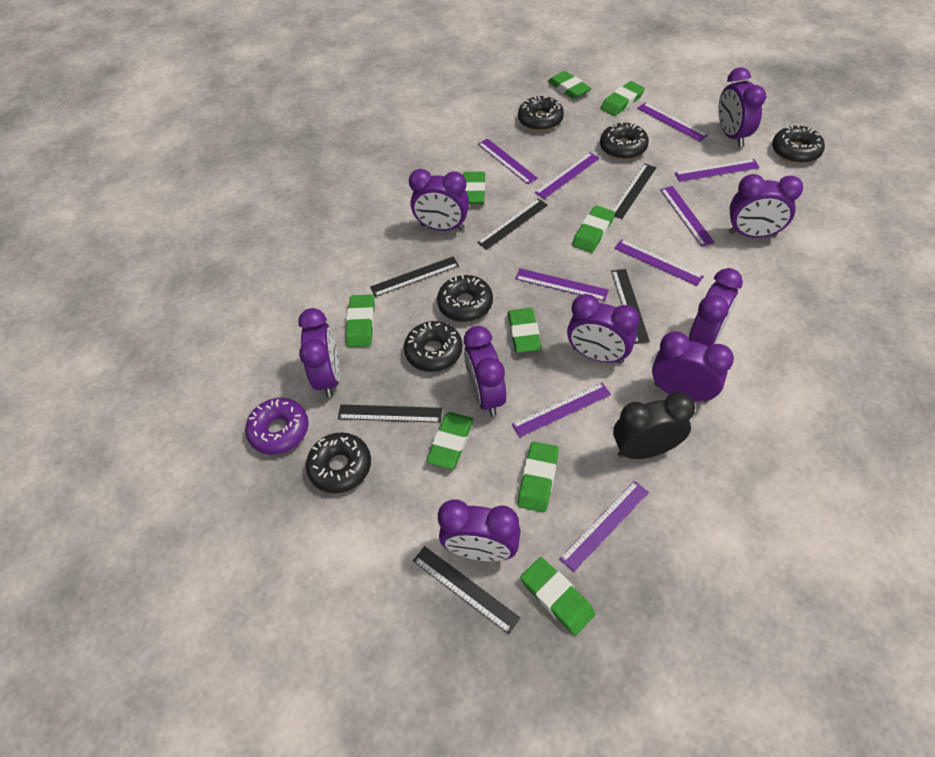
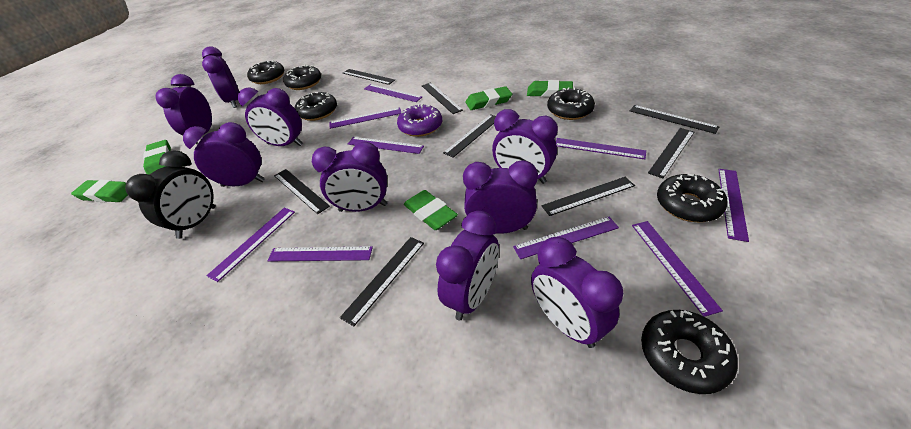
black ruler: 6 -> 8
green eraser: 9 -> 5

